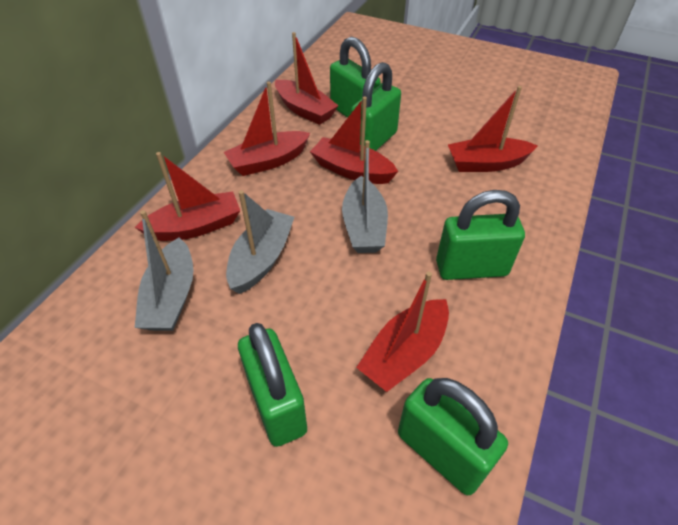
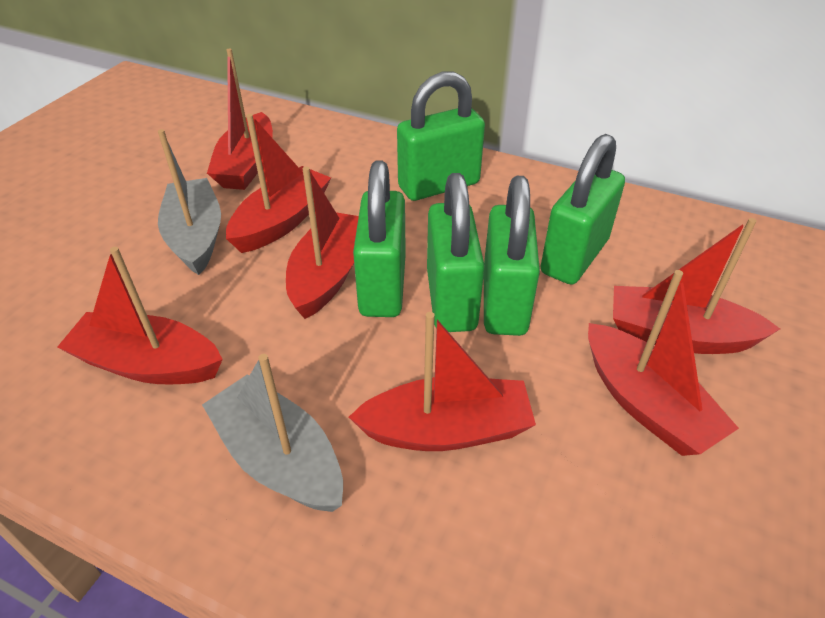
grey boat: 3 -> 2
red boat: 6 -> 7

